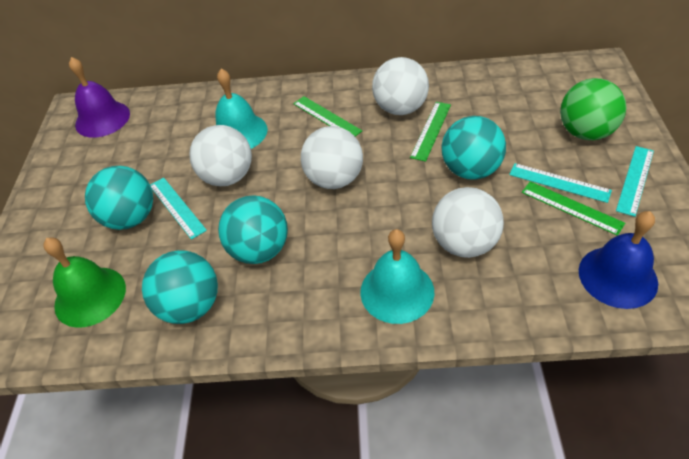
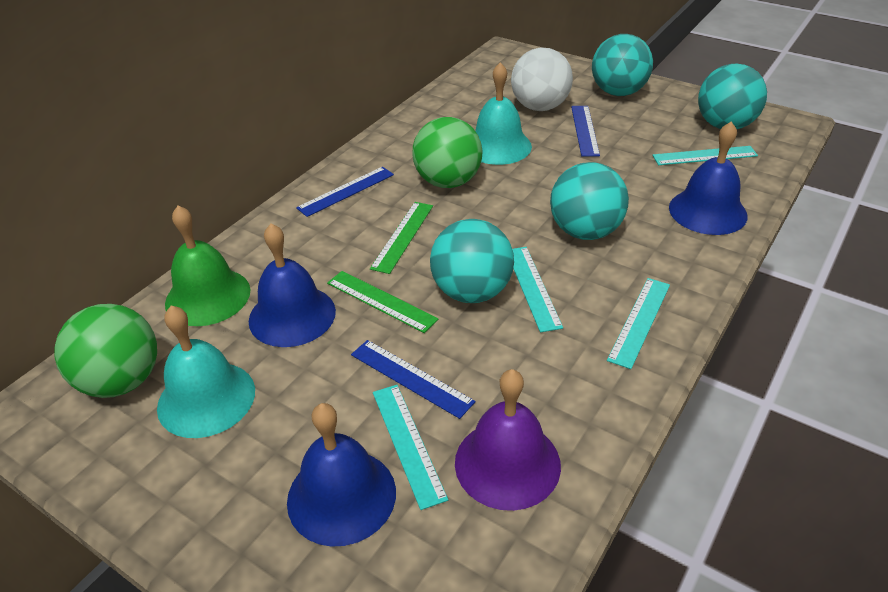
blue bell: 1 -> 3
blue ruler: 0 -> 3
green ball: 1 -> 2
green ruler: 3 -> 2
turquoise ruler: 3 -> 4
white ball: 4 -> 1

